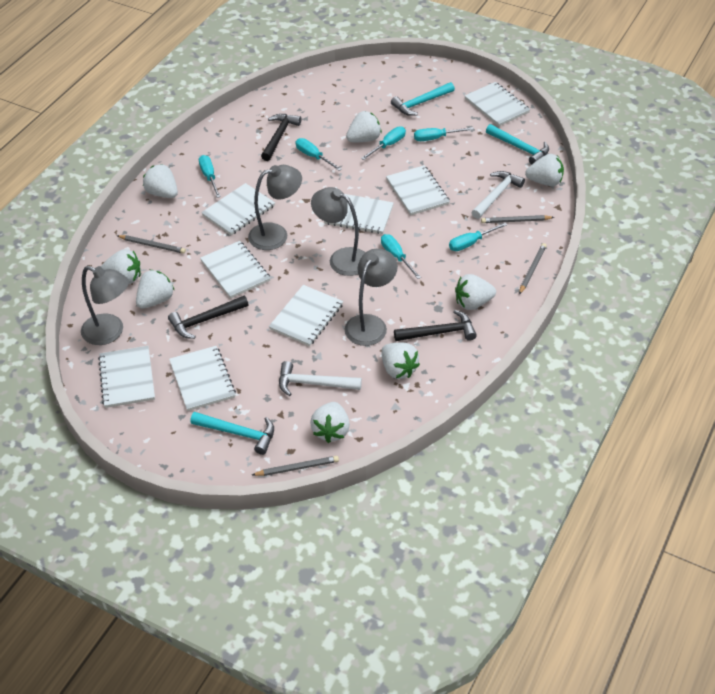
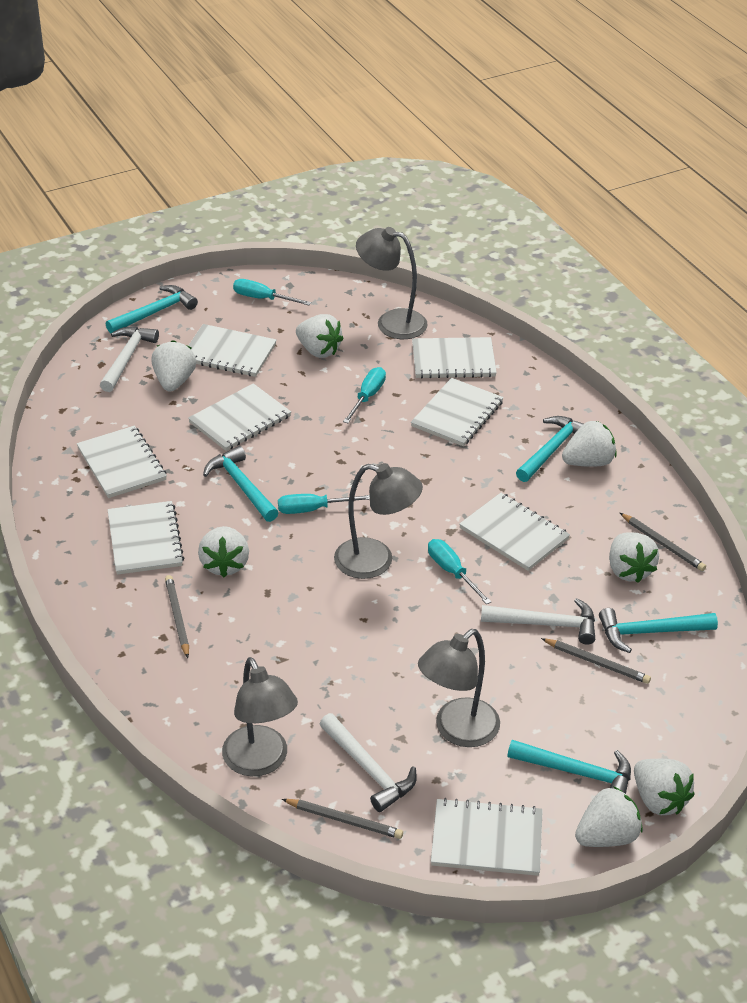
black hammer: 3 -> 0
turquoise hammer: 3 -> 5
turquoise screwdriver: 6 -> 4
white hammer: 2 -> 3
white strawberry: 8 -> 7

